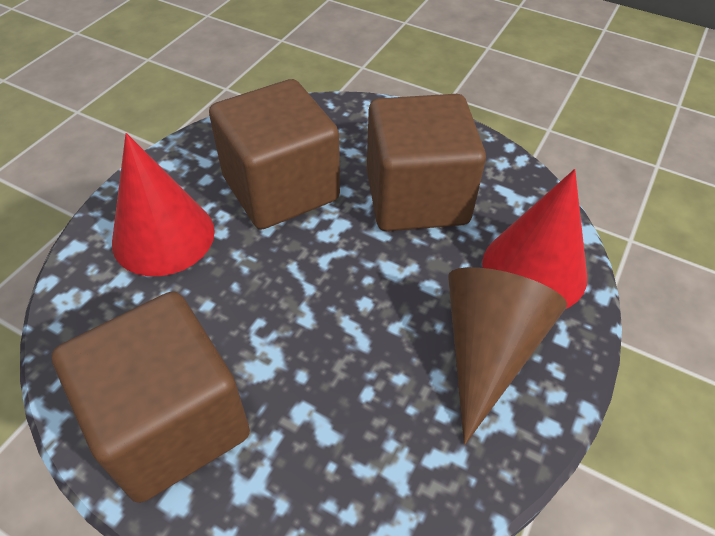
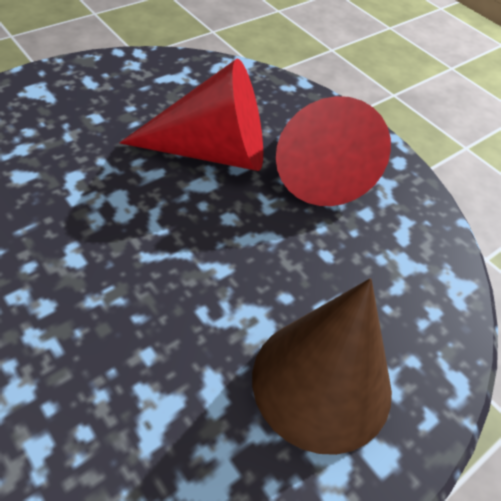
brown cube: 3 -> 0

